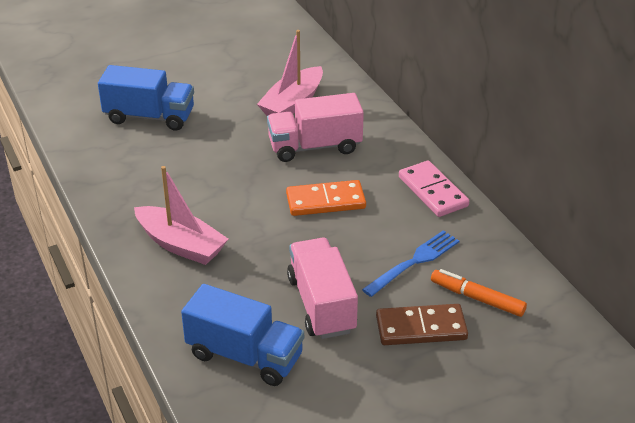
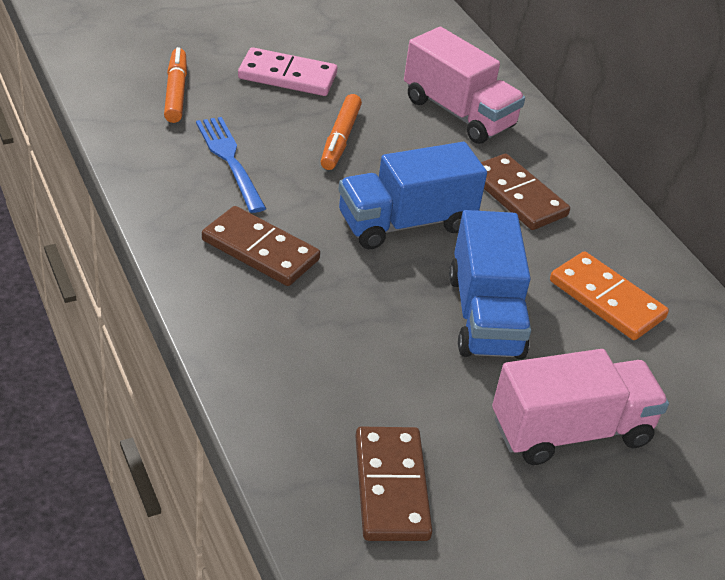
brown domino: 1 -> 3
orange marker: 1 -> 2
pink boat: 2 -> 0

